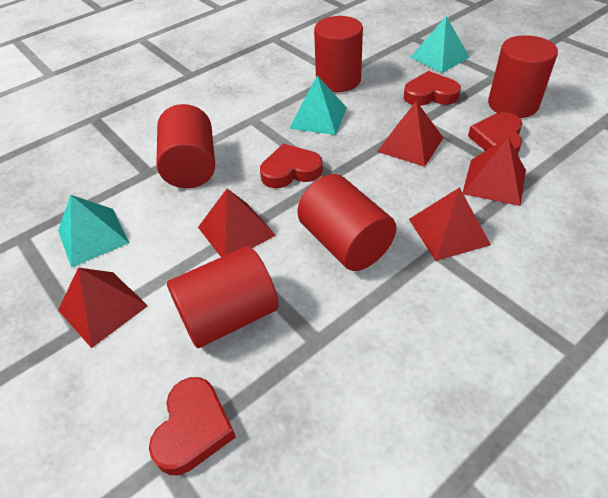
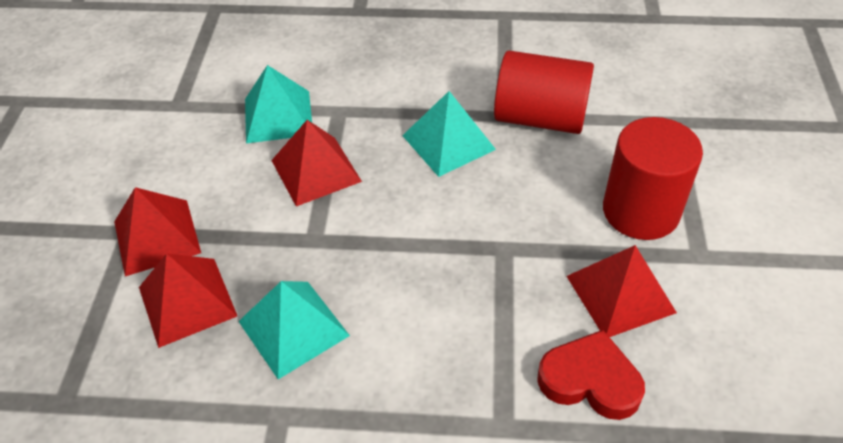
red cylinder: 5 -> 2
red heart: 4 -> 1
red pyramid: 5 -> 4

